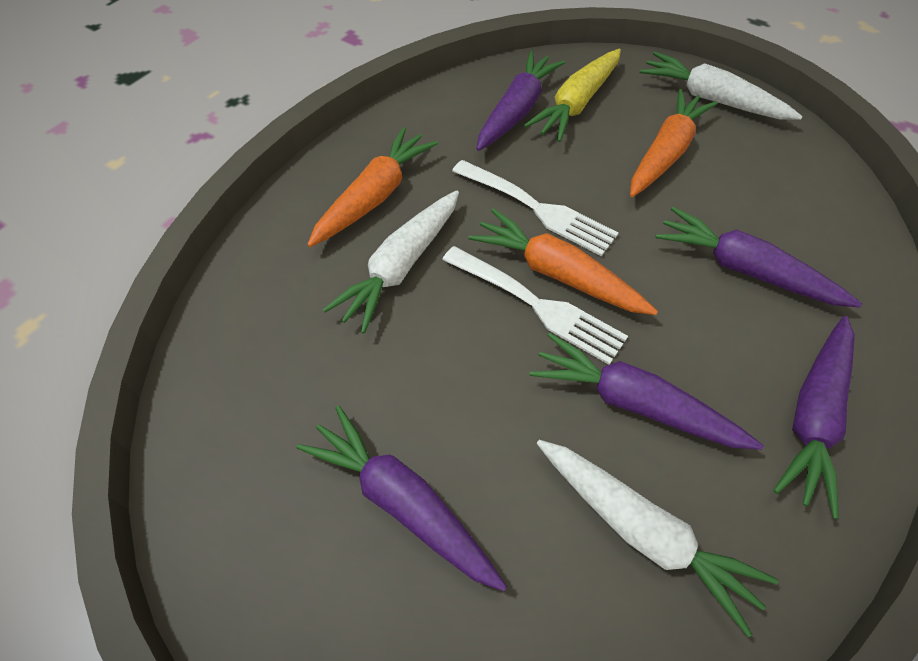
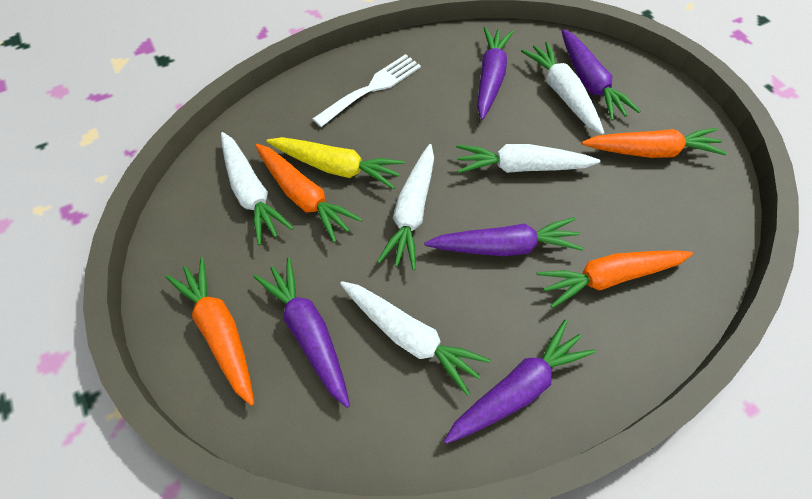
orange carrot: 3 -> 4
white carrot: 3 -> 5
white fork: 2 -> 1

